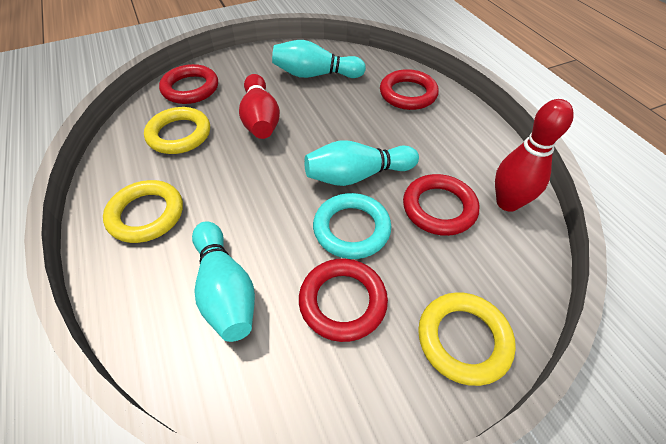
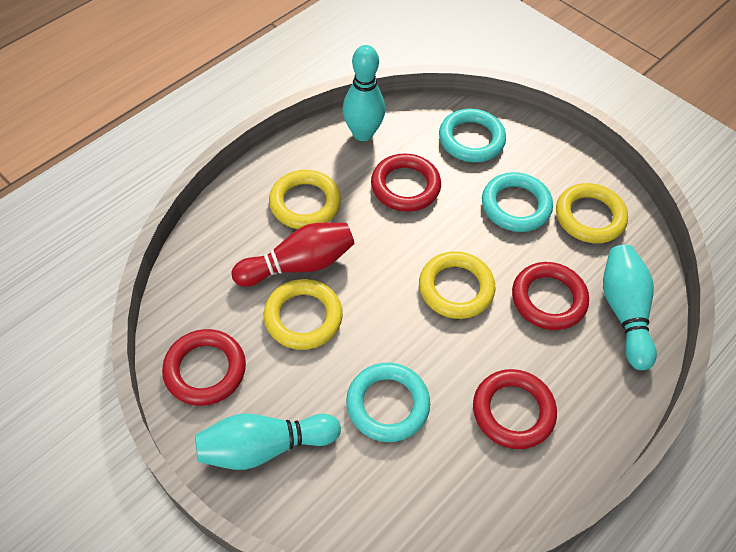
red bowling pin: 2 -> 1
turquoise ring: 1 -> 3
yellow ring: 3 -> 4

